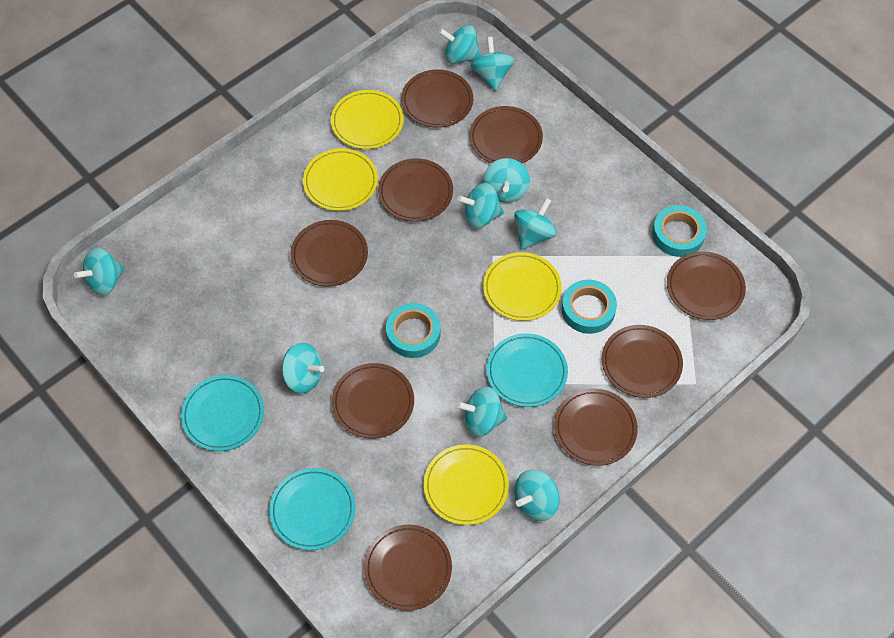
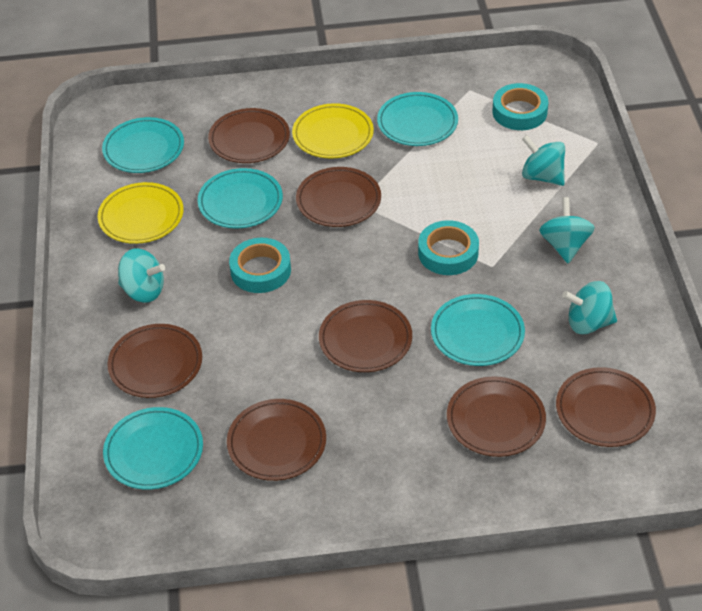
brown plate: 9 -> 7
turquoise plate: 3 -> 5
turquoise spinning top: 9 -> 4
yellow plate: 4 -> 2

